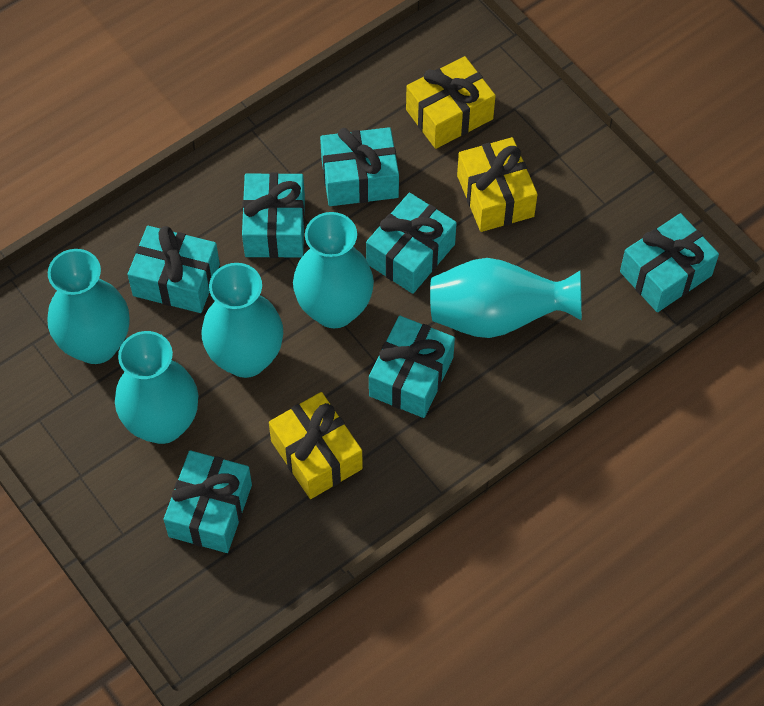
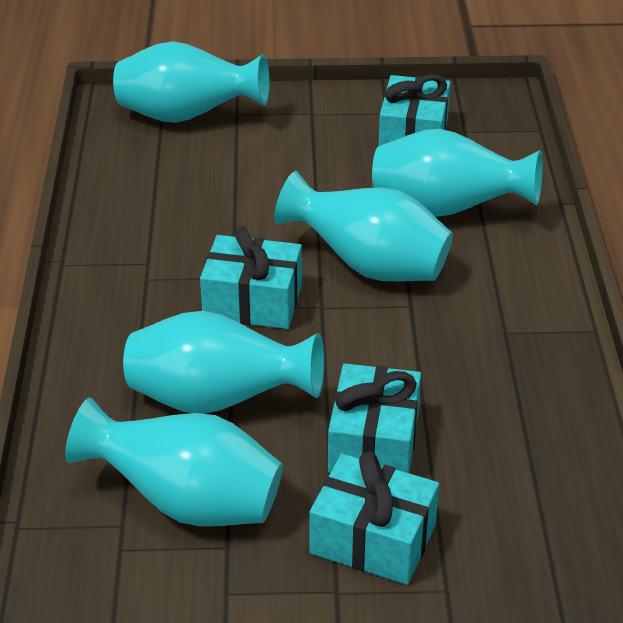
turquoise gift: 7 -> 4
yellow gift: 3 -> 0

